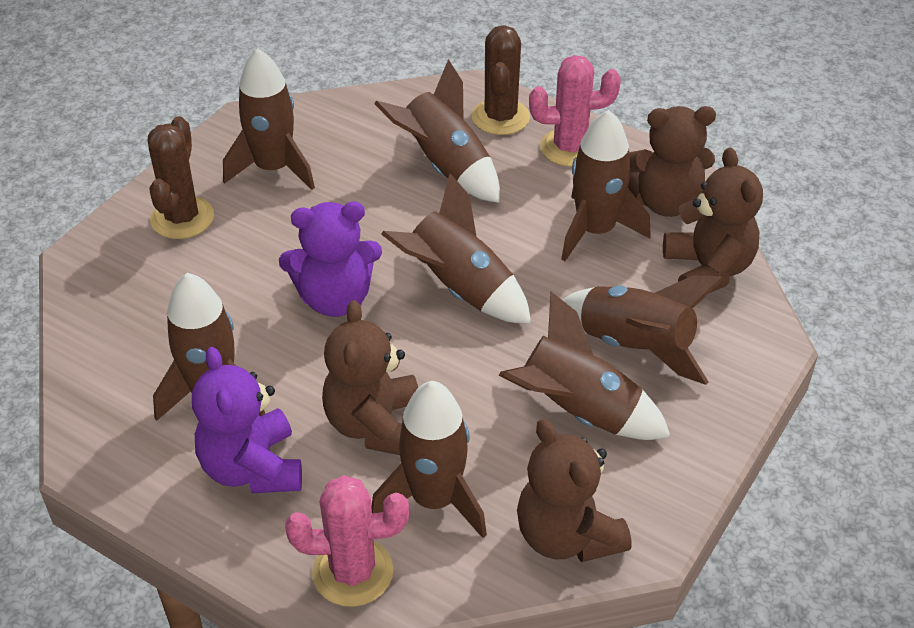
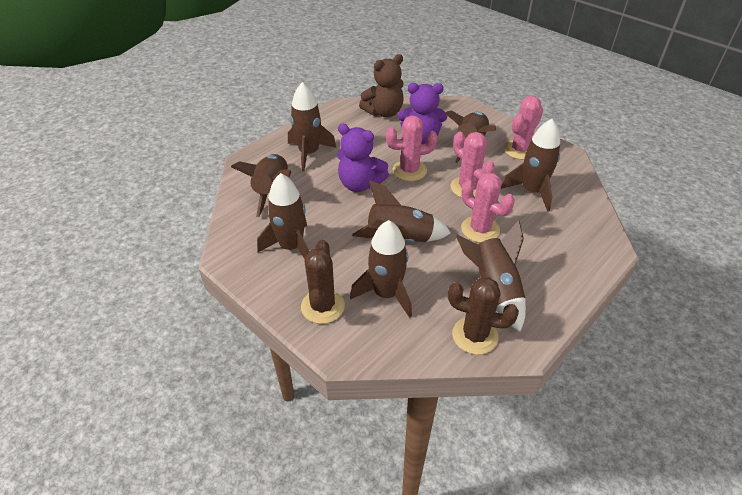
brown teddy bear: 4 -> 1
pink cactus: 2 -> 4

